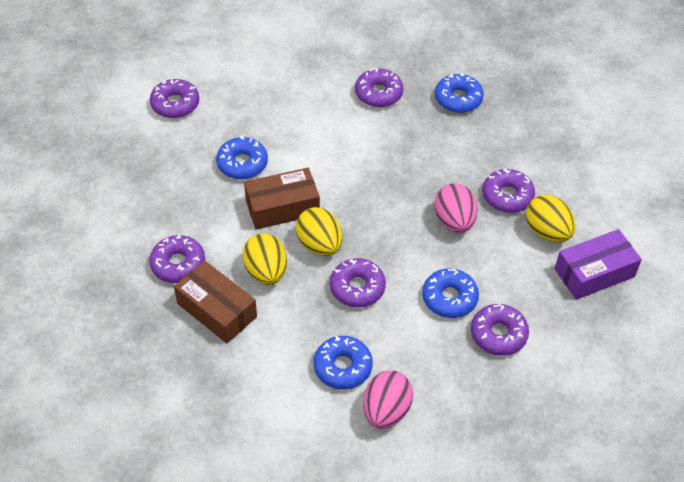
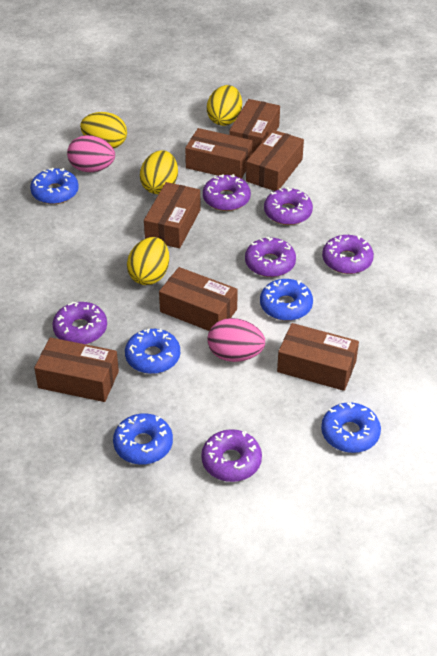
blue donut: 4 -> 5
brown box: 2 -> 7
purple box: 1 -> 0
yellow egg: 3 -> 4

